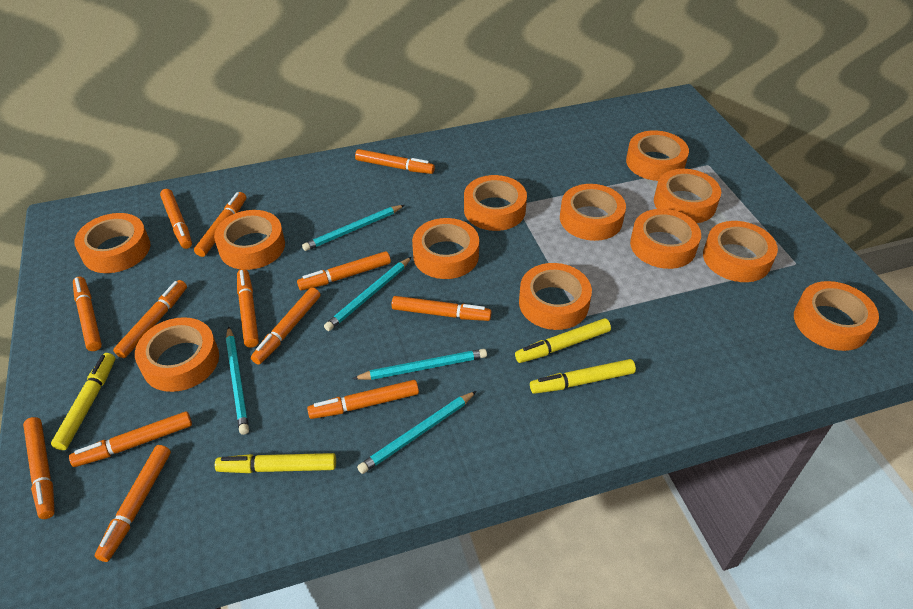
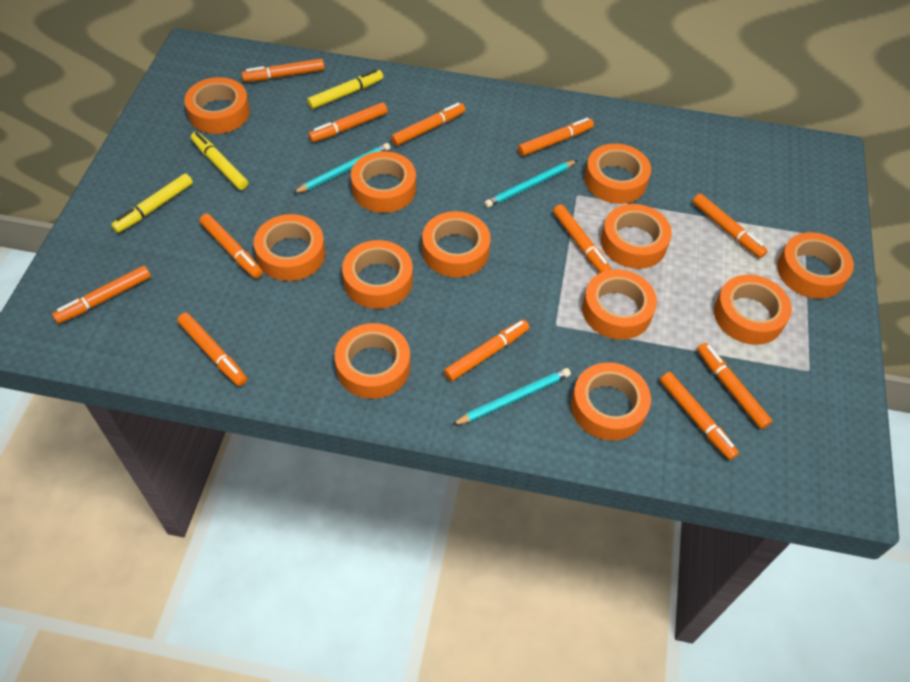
orange marker: 13 -> 12
turquoise pencil: 5 -> 3
yellow marker: 4 -> 3

